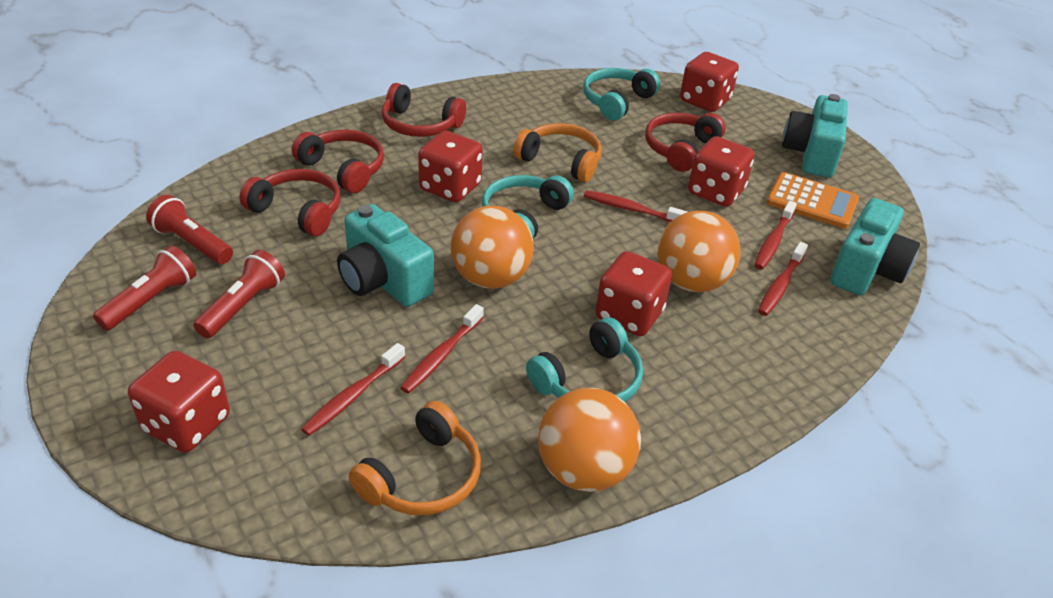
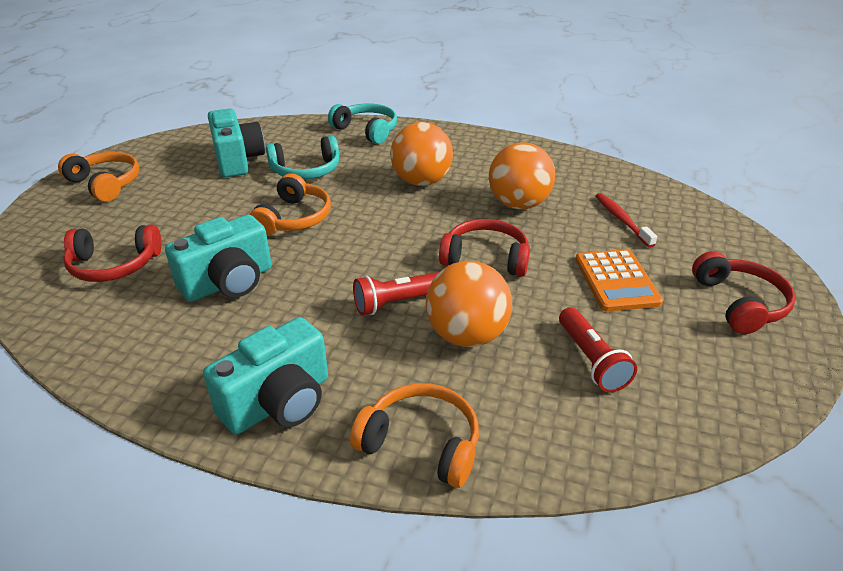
orange headphones: 2 -> 3
red dice: 5 -> 0
red flashlight: 3 -> 2
red headphones: 4 -> 3
red toothbrush: 5 -> 1
turquoise headphones: 3 -> 2

